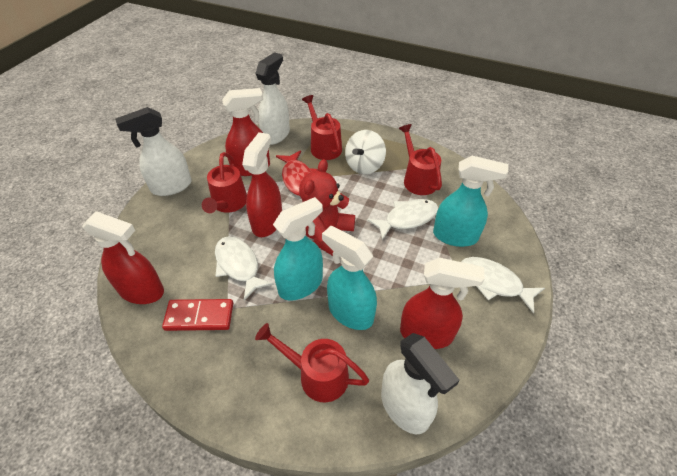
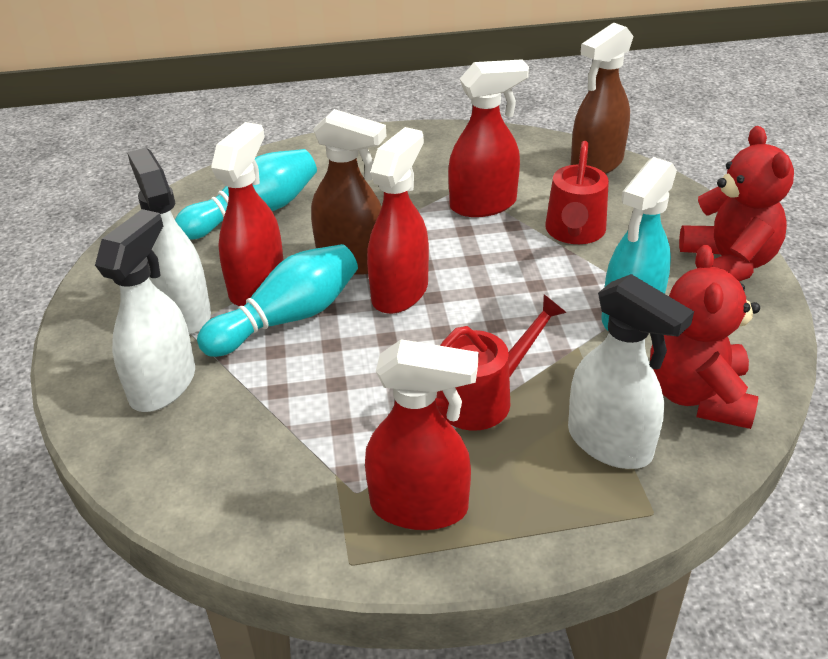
brown spray bottle: 0 -> 2
red domino: 1 -> 0
red fish: 1 -> 0
red teddy bear: 1 -> 2
red watering can: 4 -> 2
turquoise bowling pin: 0 -> 2
turquoise spray bottle: 3 -> 1
white fish: 3 -> 0
white spinning top: 1 -> 0

